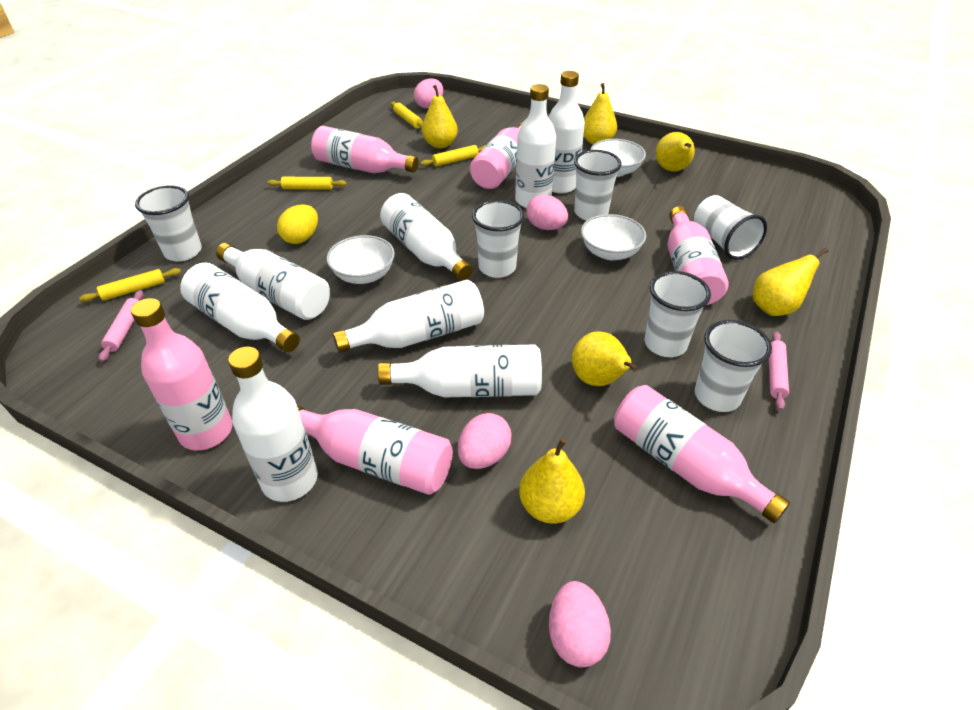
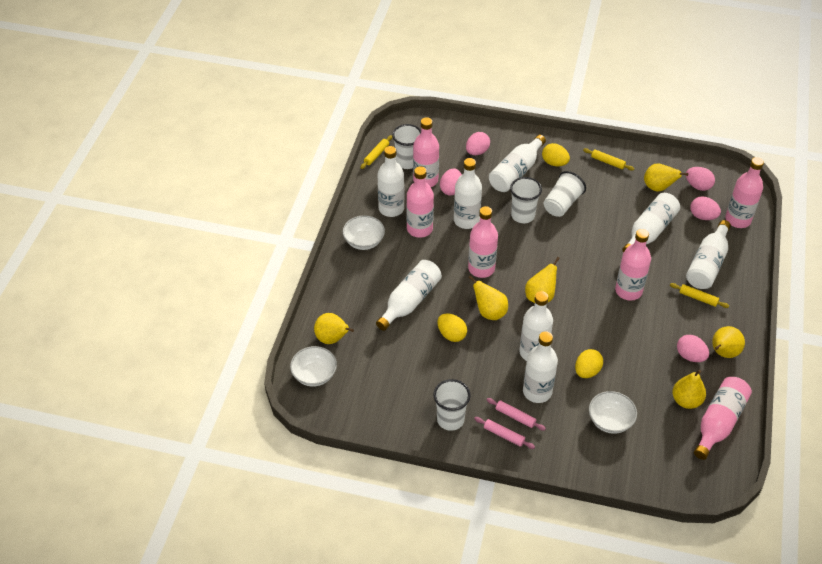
pink egg: 4 -> 5
white cup: 6 -> 4
yellow egg: 1 -> 3
yellow rolling pin: 4 -> 3

